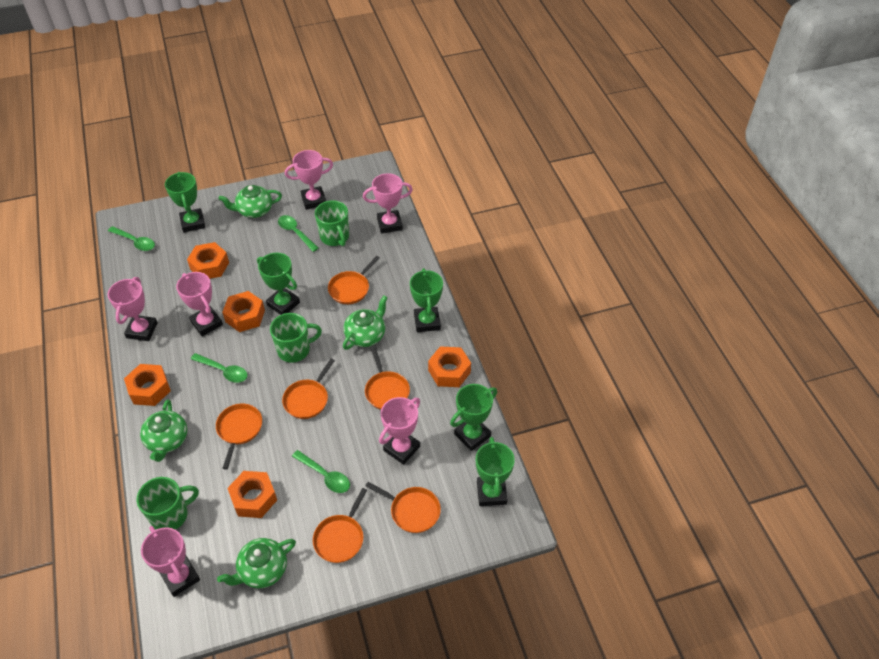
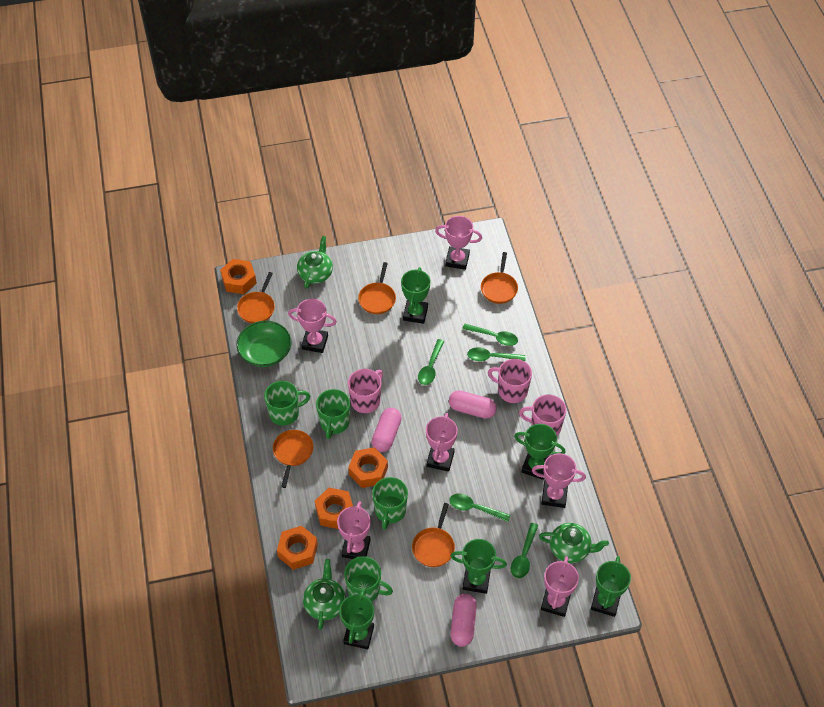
green bowl: 0 -> 1
green mug: 3 -> 4
green spoon: 4 -> 5
green teapot: 4 -> 3
orange nut: 5 -> 4
orange pan: 6 -> 5
pink capsule: 0 -> 3
pink mug: 0 -> 3

